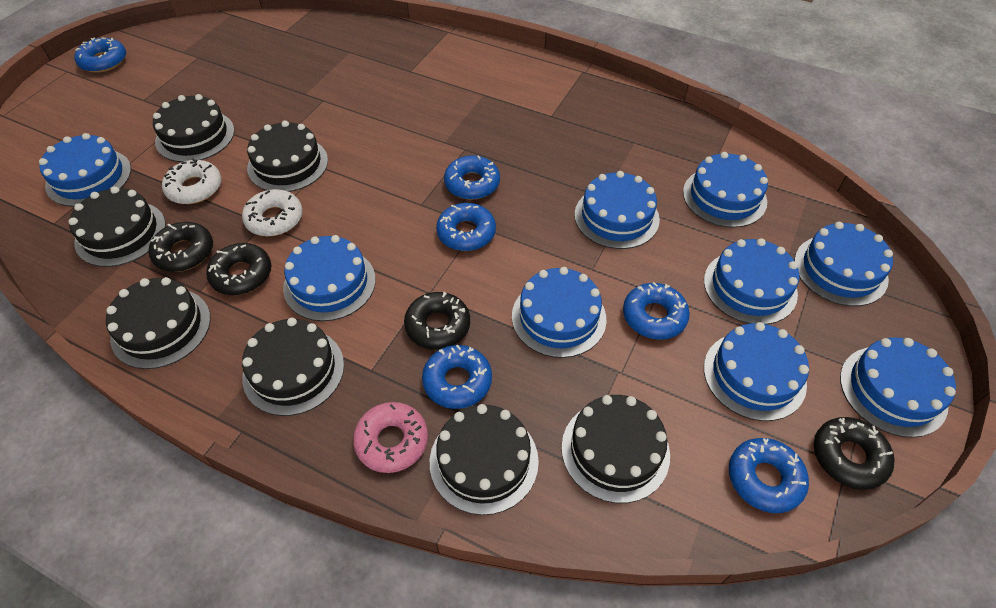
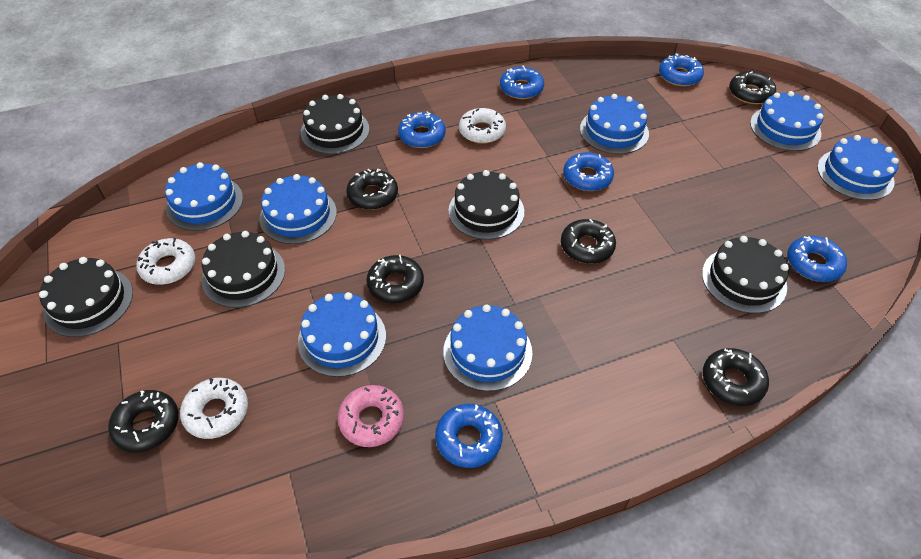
black cake: 7 -> 5
black donut: 4 -> 6
blue cake: 9 -> 7
white donut: 2 -> 3

